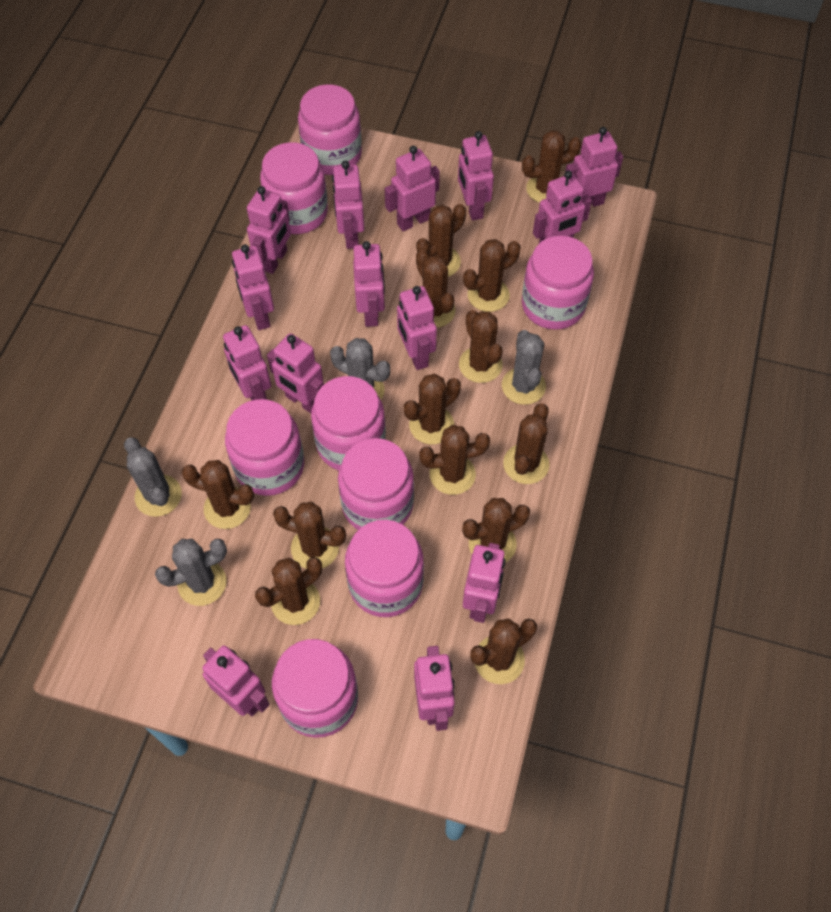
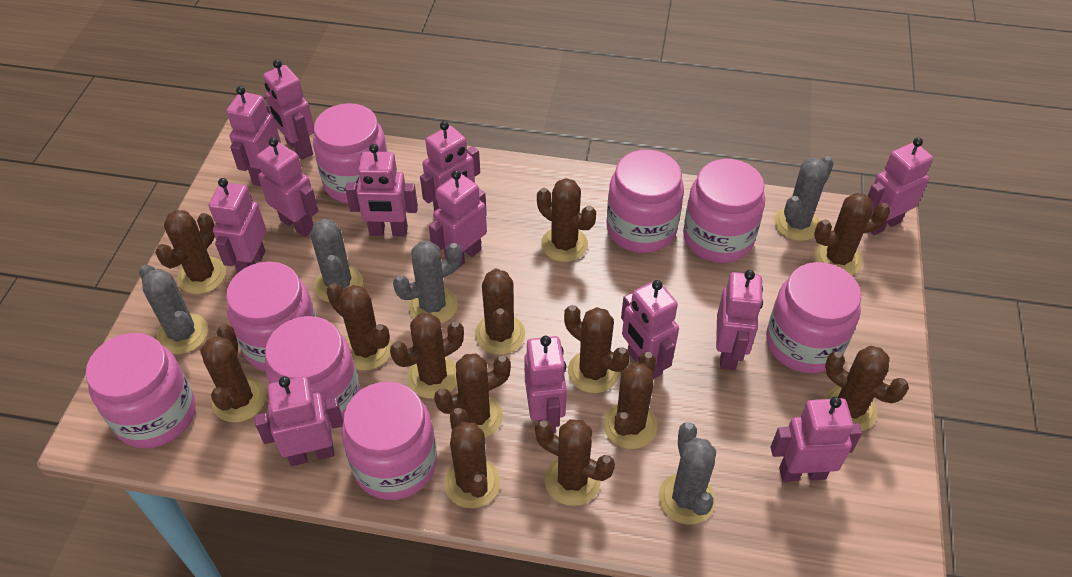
grey cactus: 4 -> 5
pink robot: 14 -> 13

